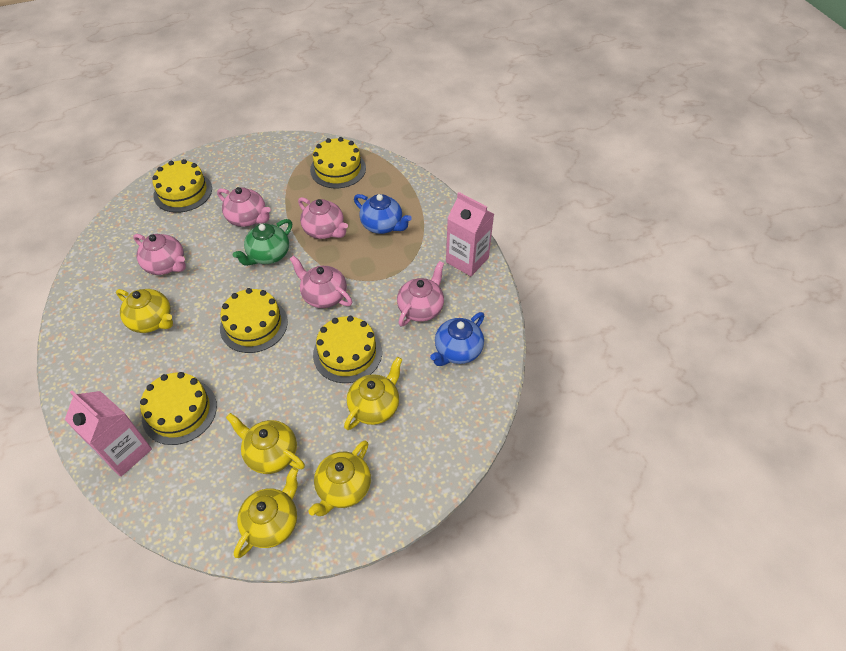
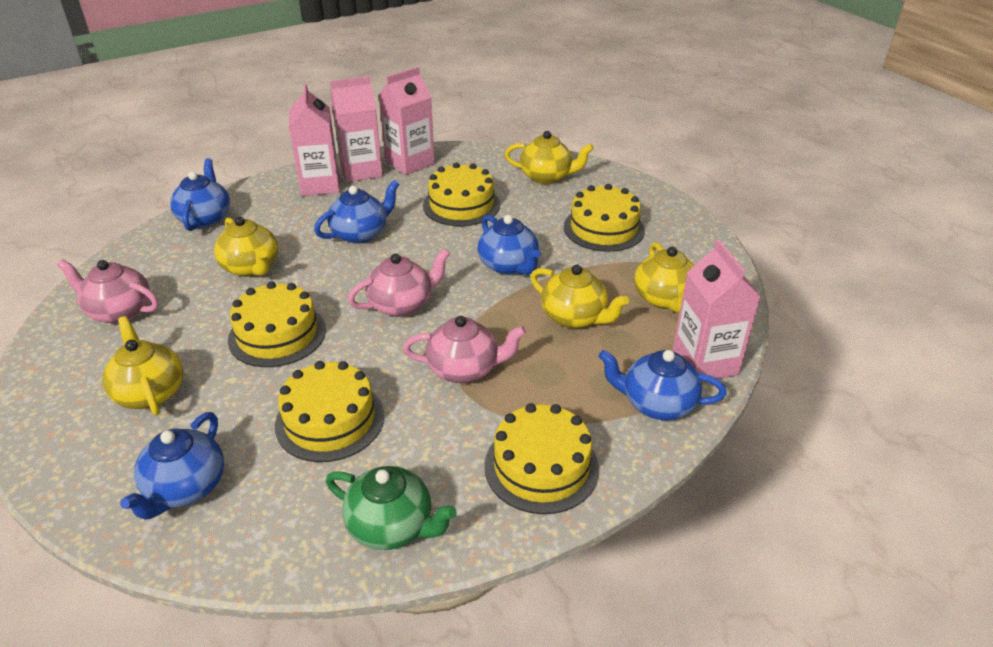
blue teapot: 2 -> 5
pink carton: 2 -> 4
pink teapot: 5 -> 3

